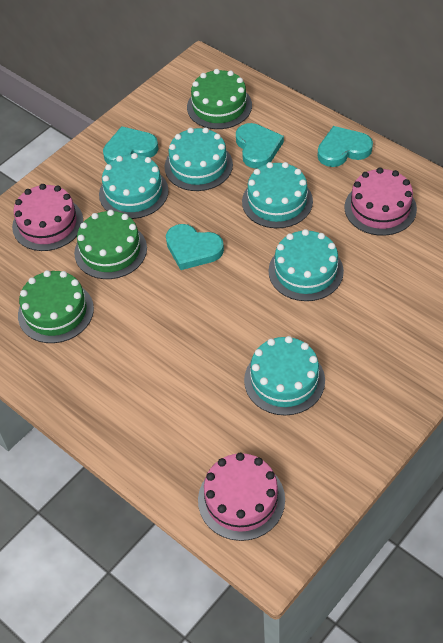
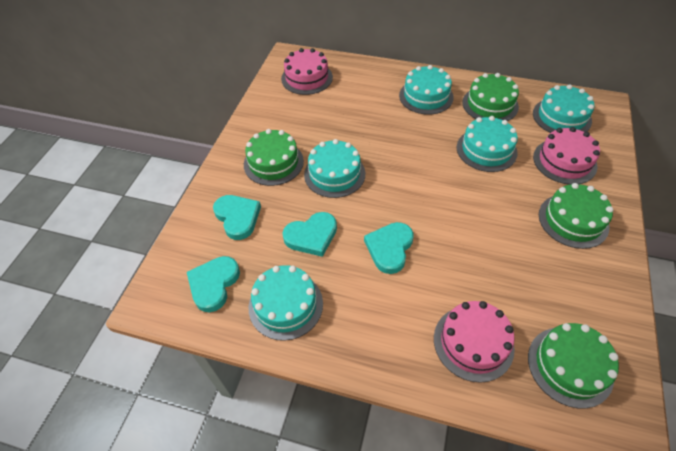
green cake: 3 -> 4

